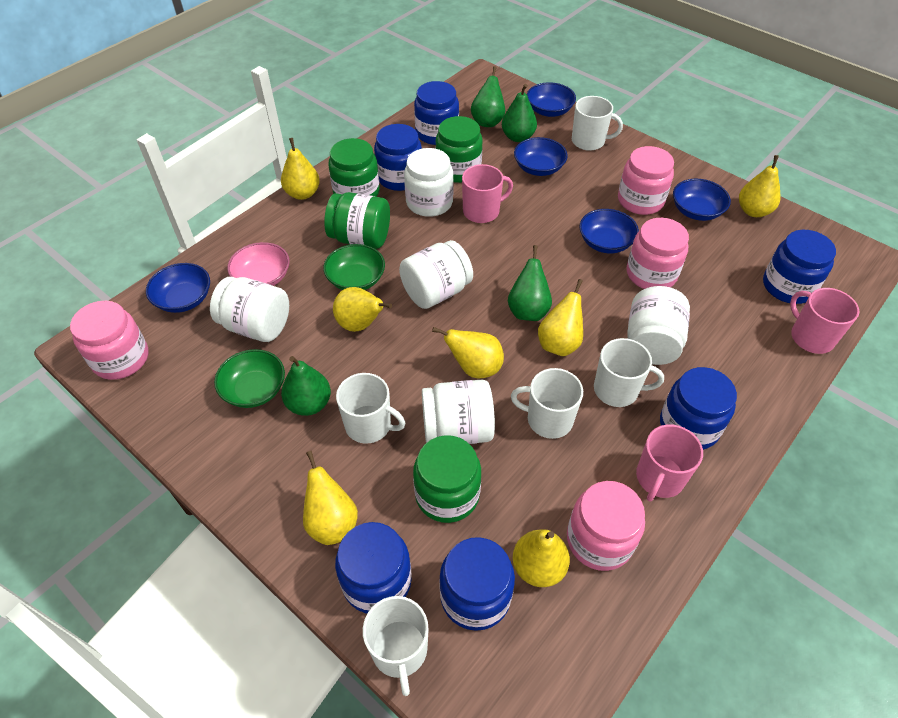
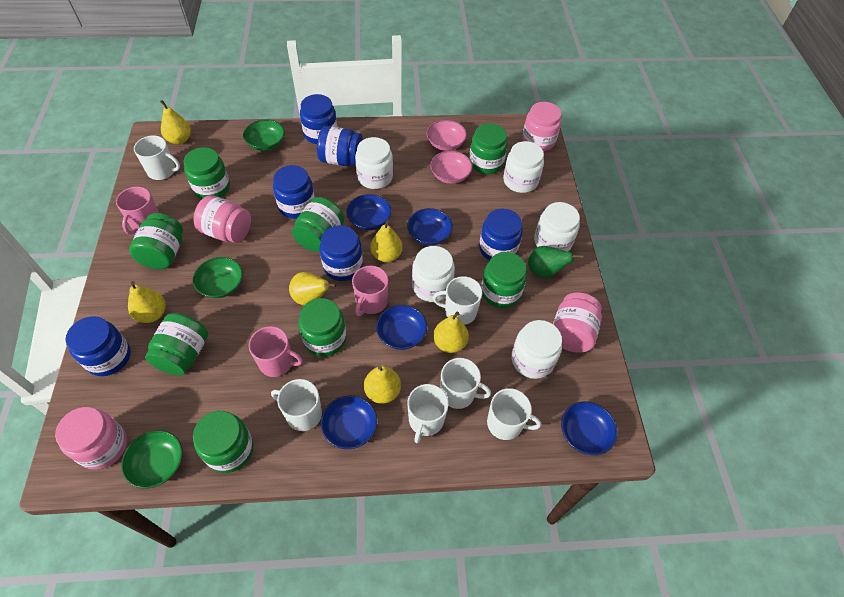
green bowl: 2 -> 3
green jar: 4 -> 8
green pear: 4 -> 1
pink bowl: 1 -> 2
white mug: 5 -> 6
yellow pear: 7 -> 6

